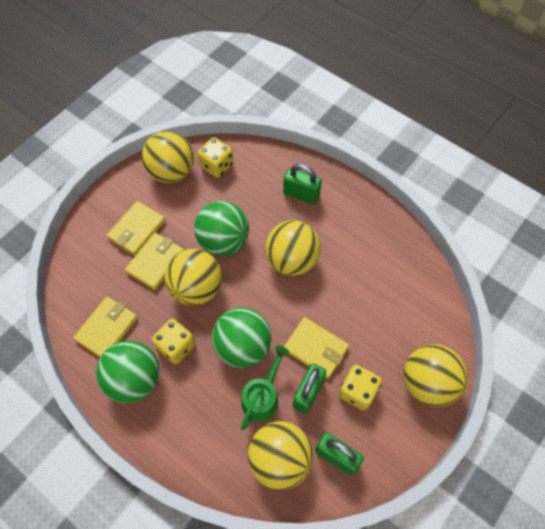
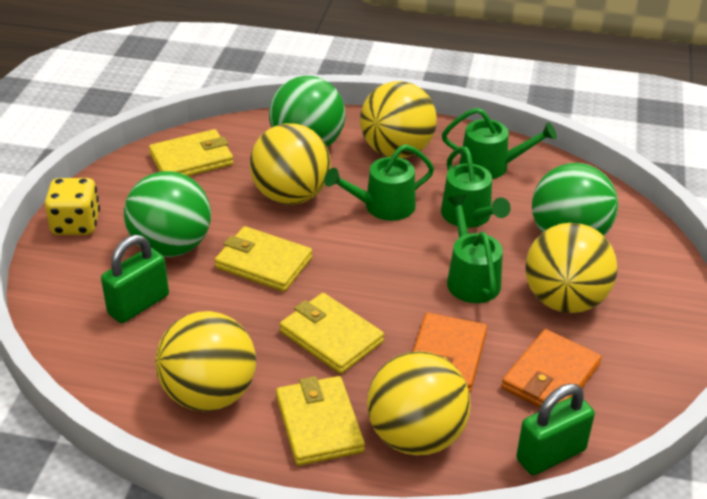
green padlock: 3 -> 2
green watering can: 1 -> 4
orange wallet: 0 -> 2
yellow dice: 3 -> 1

